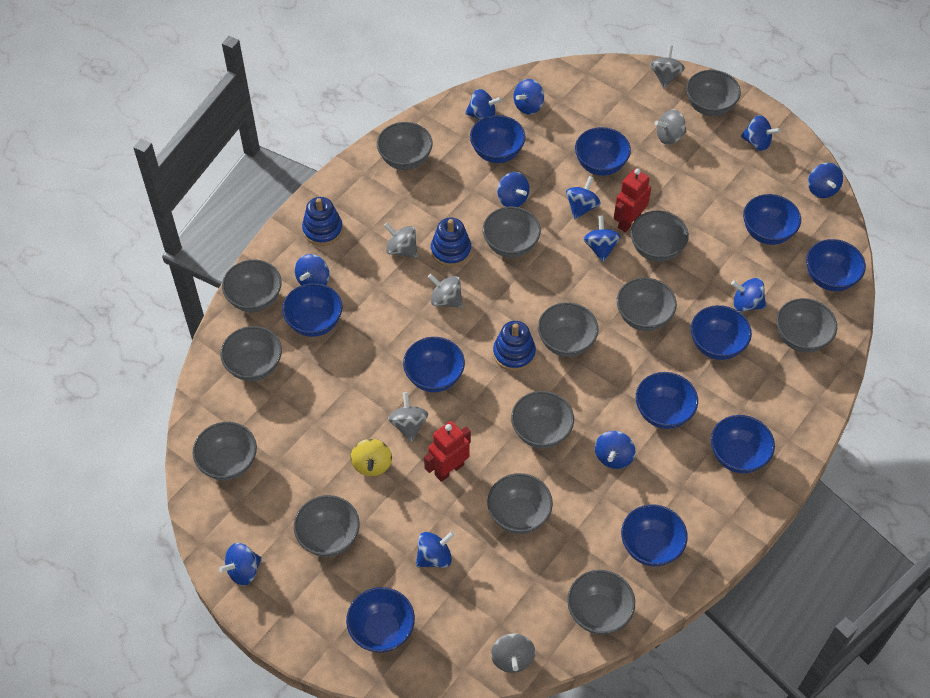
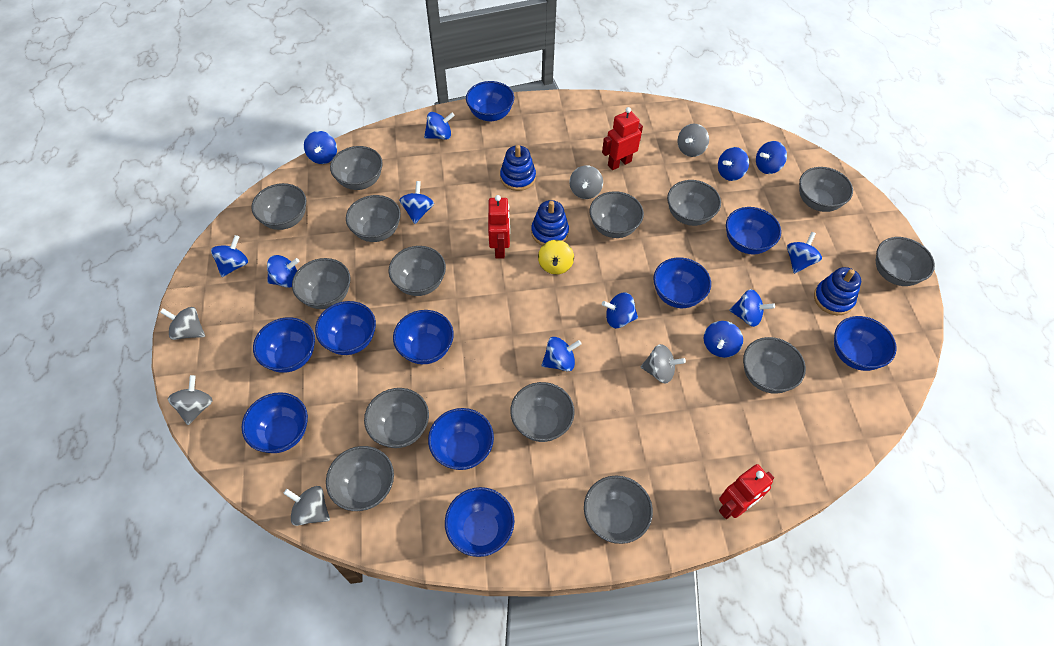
blue bowl: 11 -> 10
red robot: 2 -> 3

